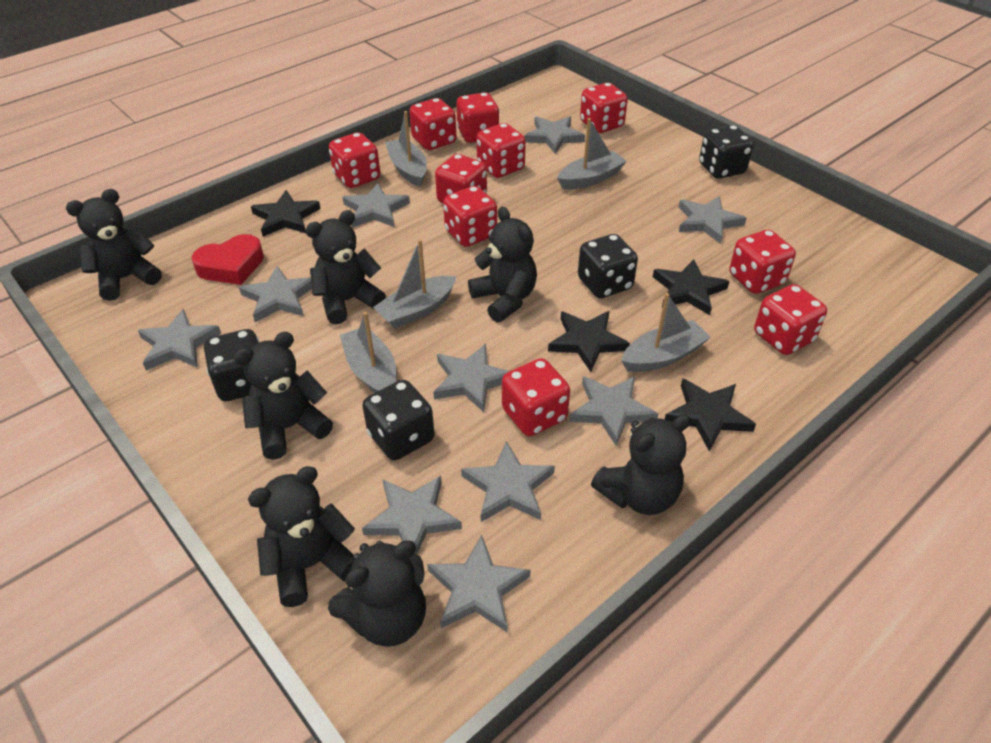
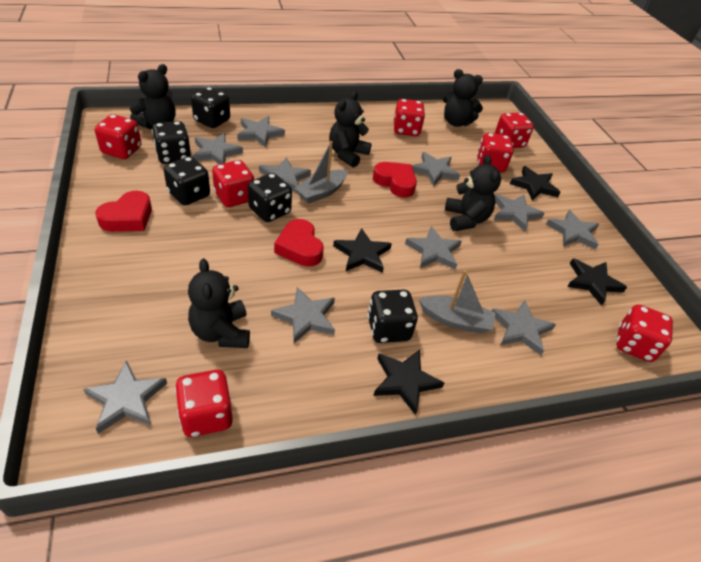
black dice: 4 -> 5
black teddy bear: 7 -> 5
grey boat: 5 -> 2
red dice: 10 -> 7
red heart: 1 -> 3

